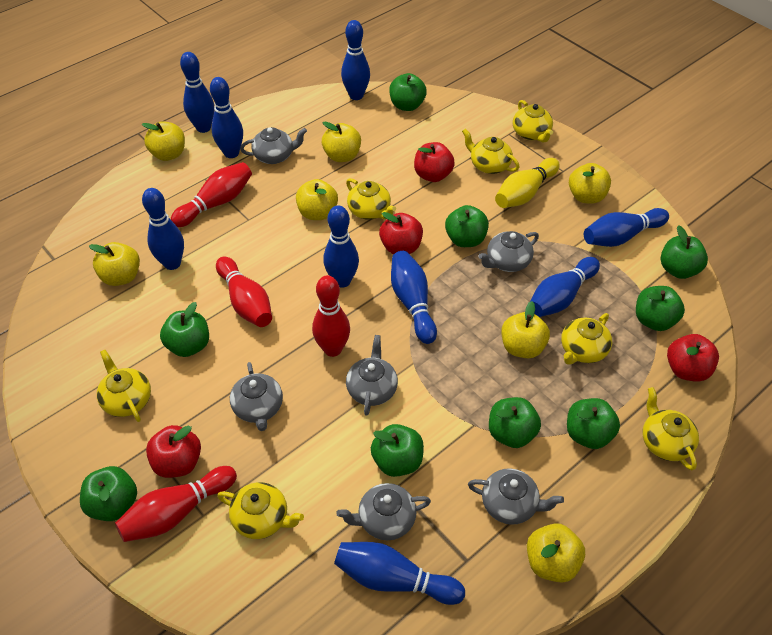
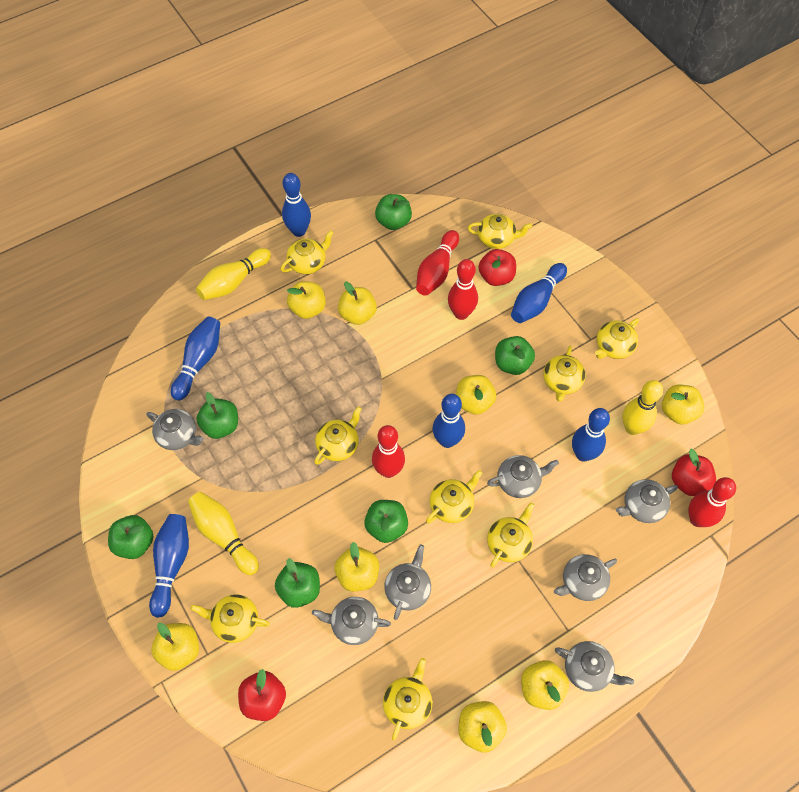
blue bowling pin: 9 -> 6
green apple: 9 -> 6
grey teapot: 6 -> 7
red apple: 4 -> 3
yellow apple: 7 -> 8
yellow bowling pin: 1 -> 3
yellow teapot: 7 -> 9

